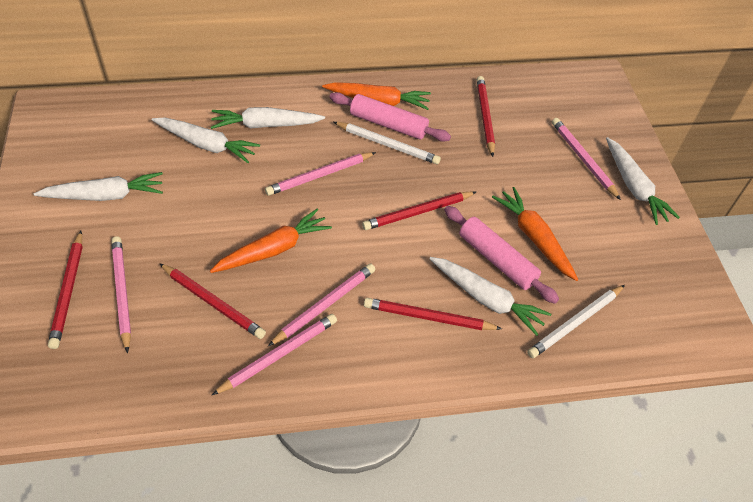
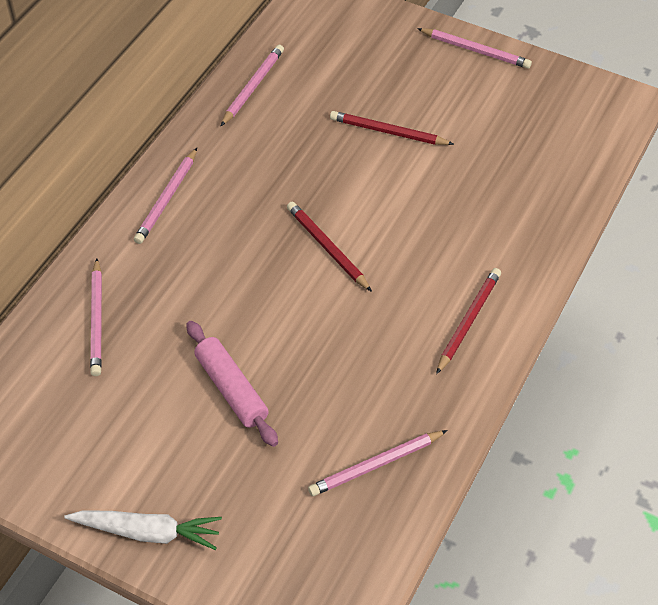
orange carrot: 3 -> 0
pink rolling pin: 2 -> 1
red pencil: 5 -> 3
white carrot: 5 -> 1
white pencil: 2 -> 0

